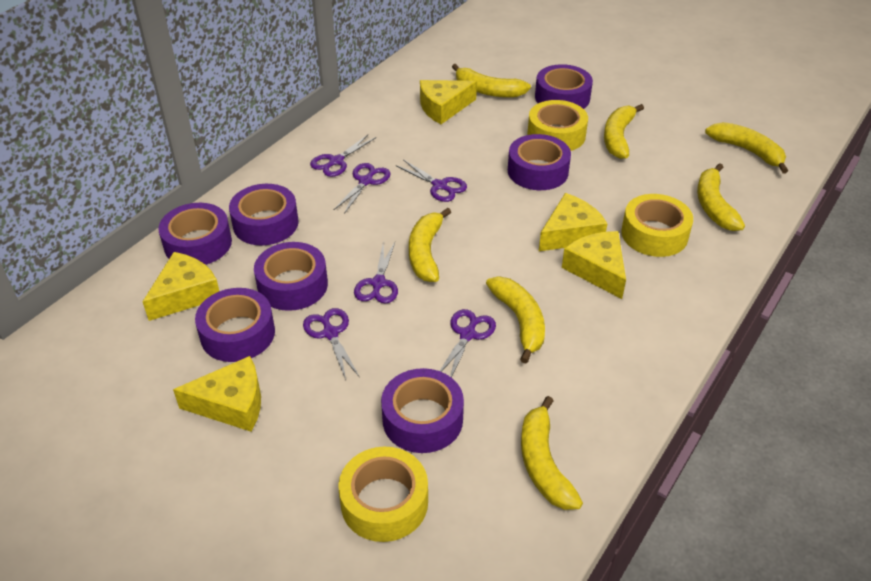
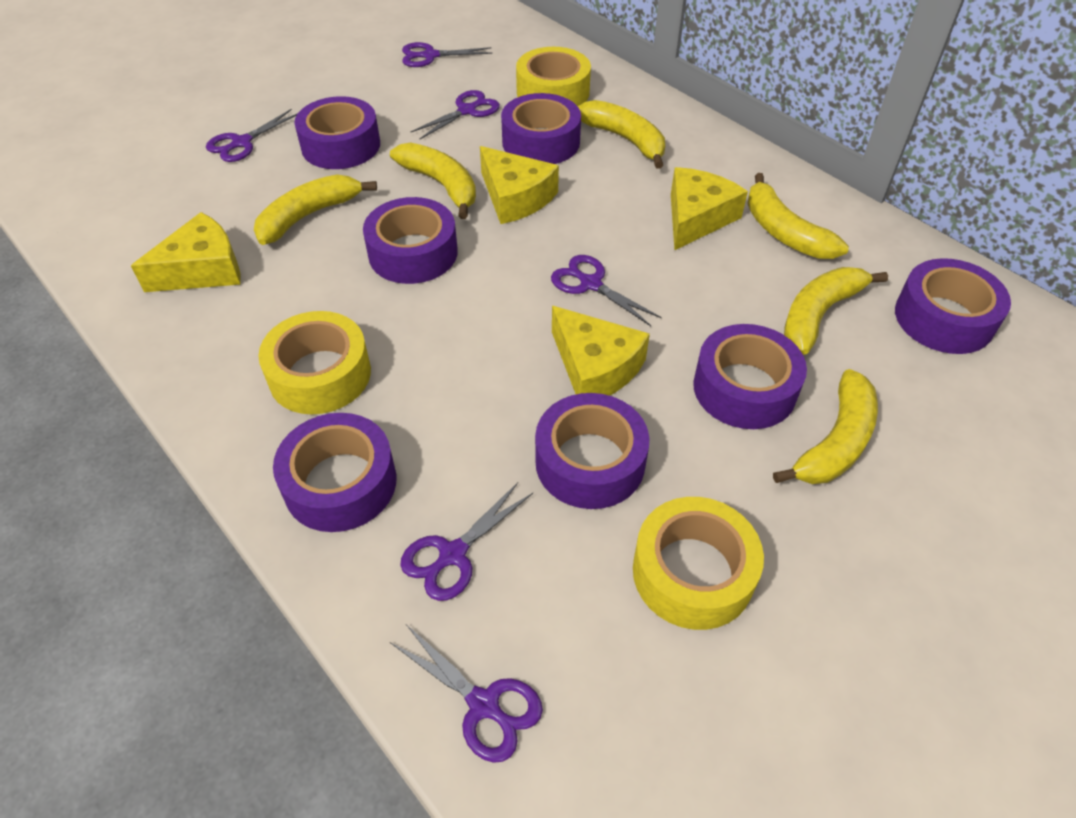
yellow banana: 7 -> 6
yellow cheese: 5 -> 4

